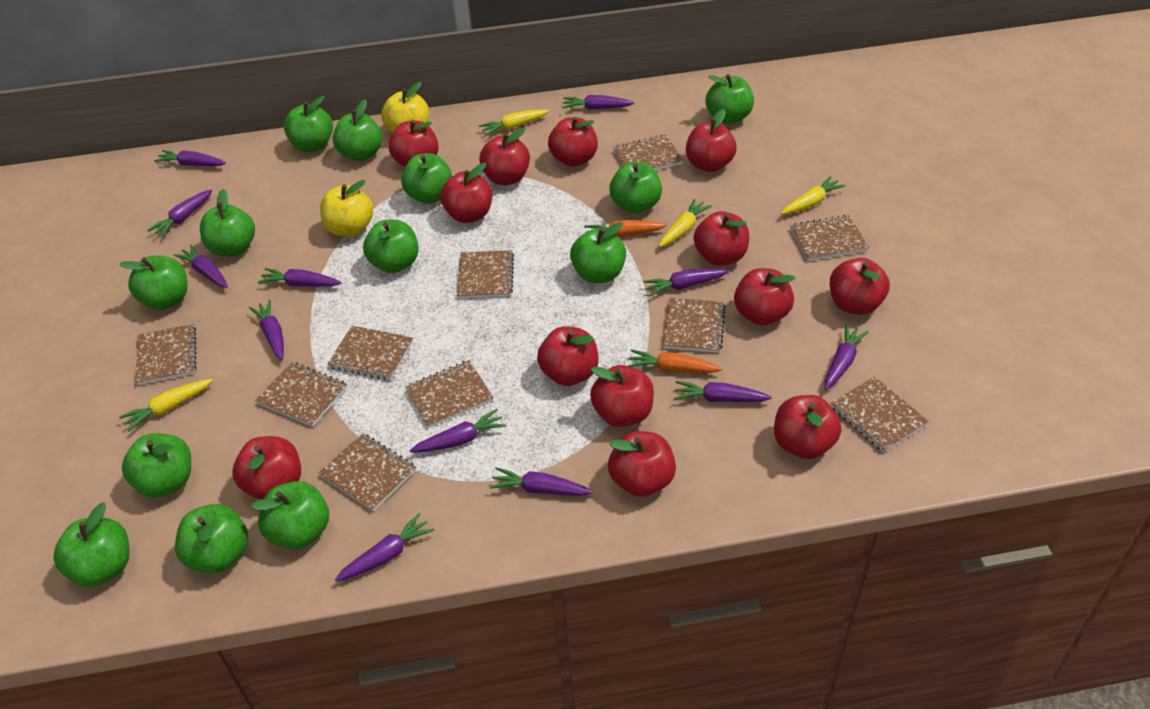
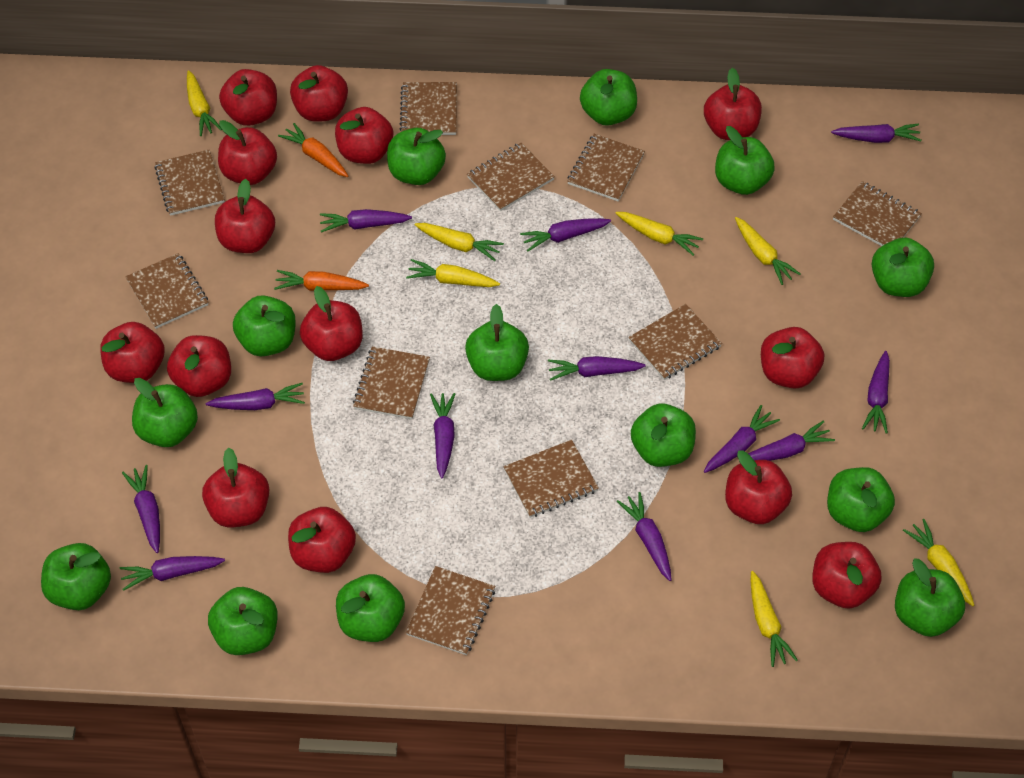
red apple: 13 -> 14
yellow apple: 2 -> 0
yellow carrot: 4 -> 7

